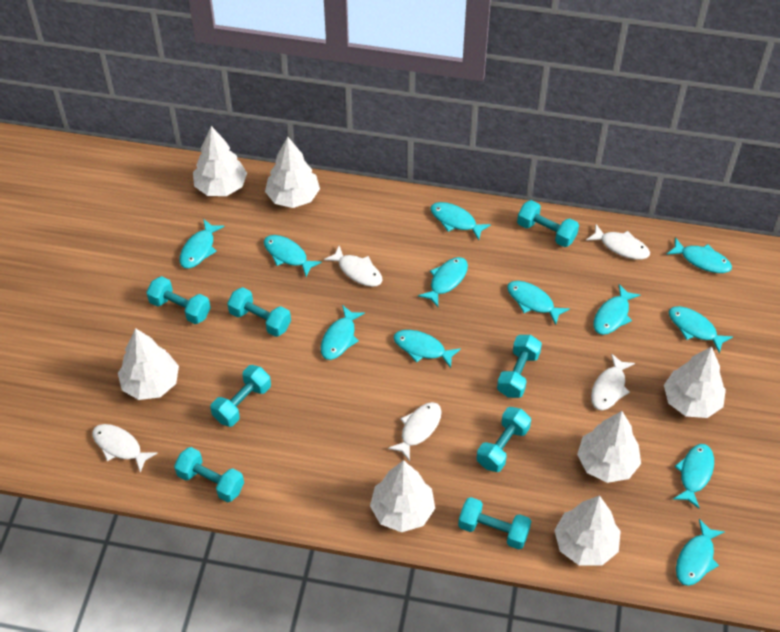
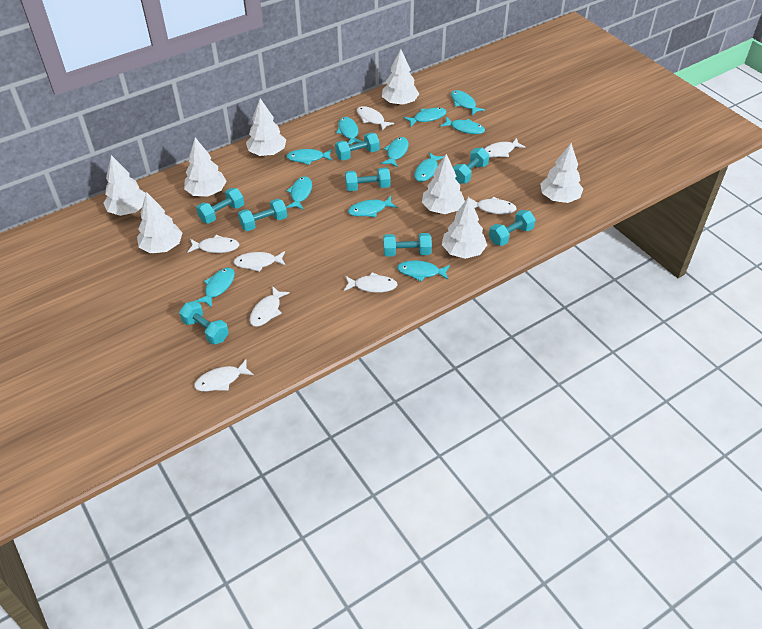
turquoise fish: 12 -> 11
white fish: 5 -> 8
white tree: 7 -> 8

